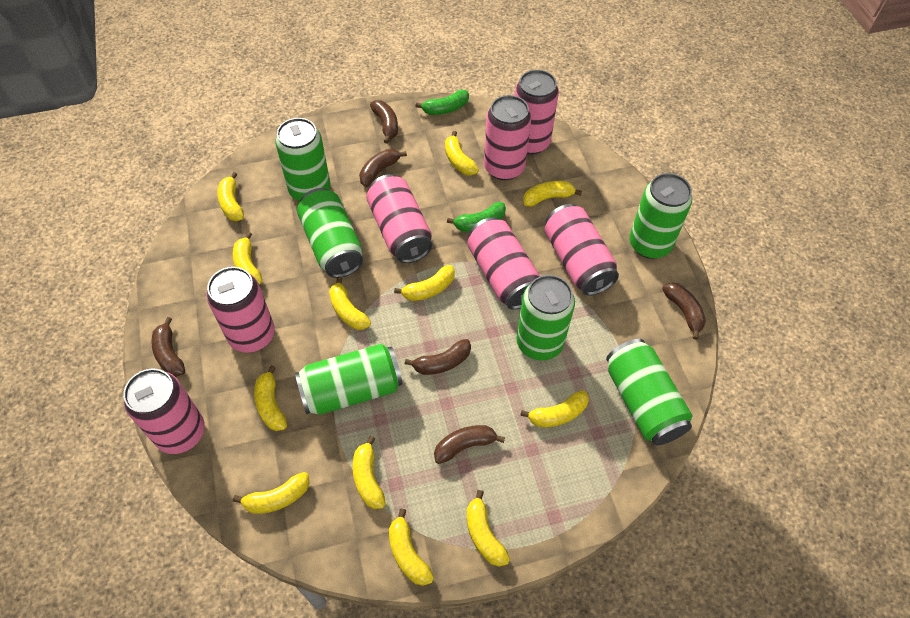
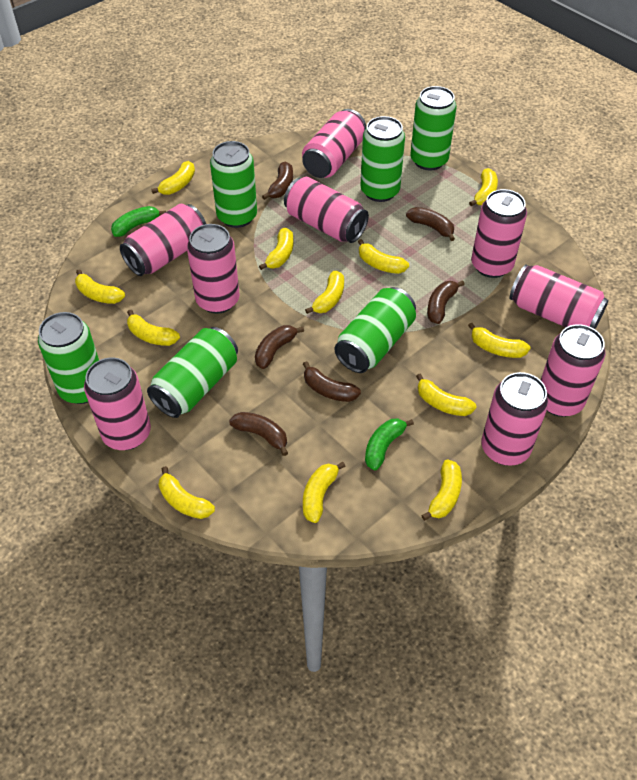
pink can: 7 -> 9

